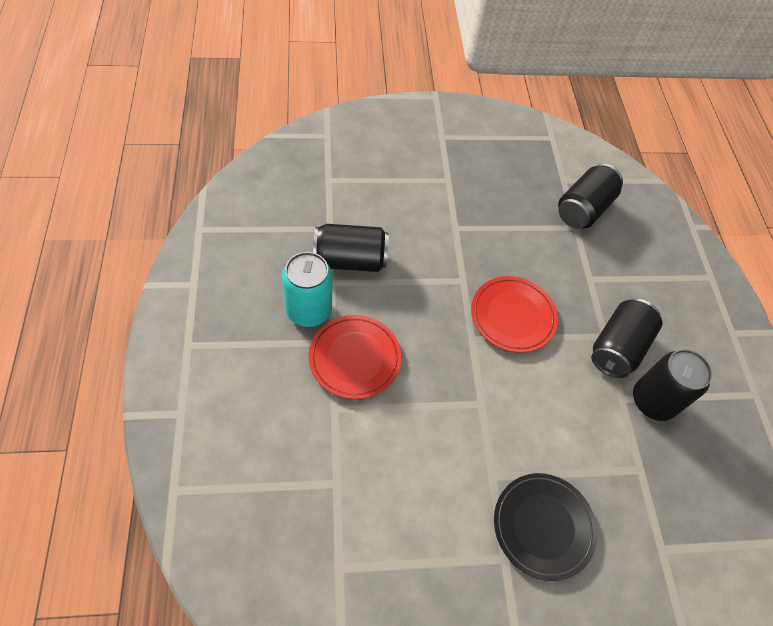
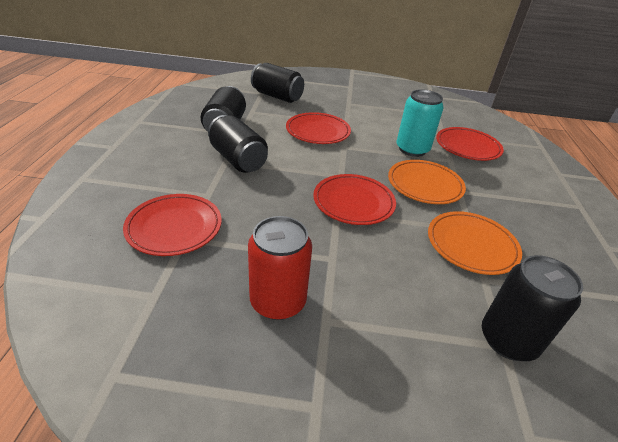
black plate: 1 -> 0
orange plate: 0 -> 2
red can: 0 -> 1
red plate: 2 -> 4

